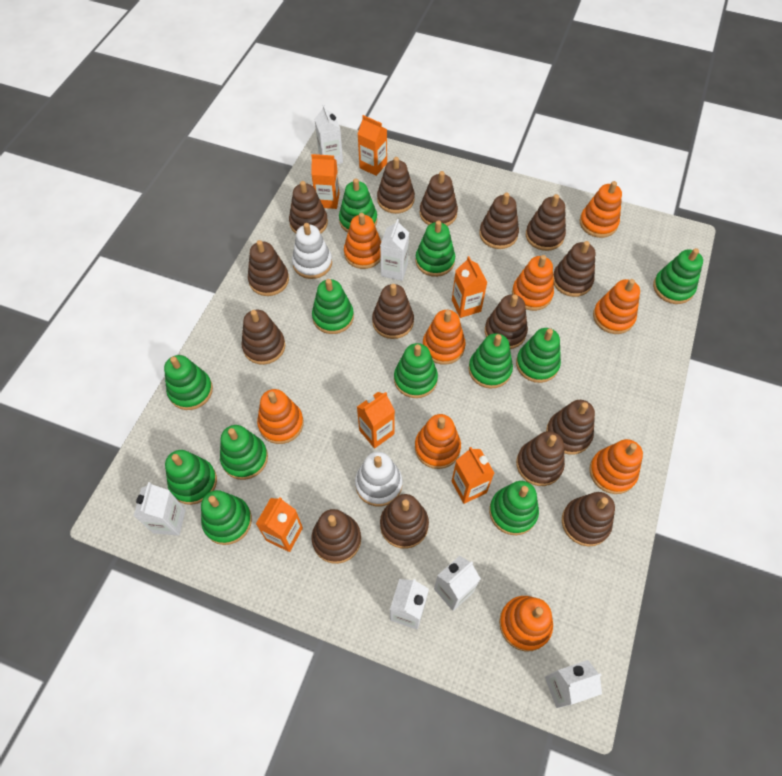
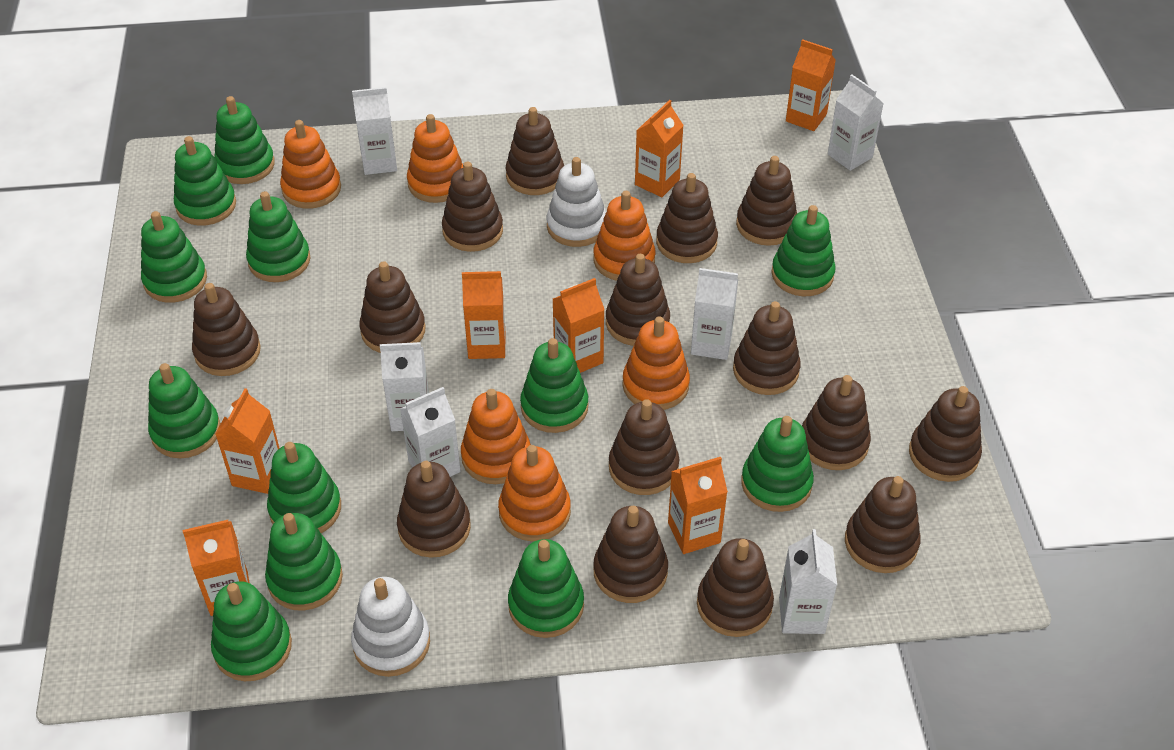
orange carton: 6 -> 7
orange stacking toy: 9 -> 6

